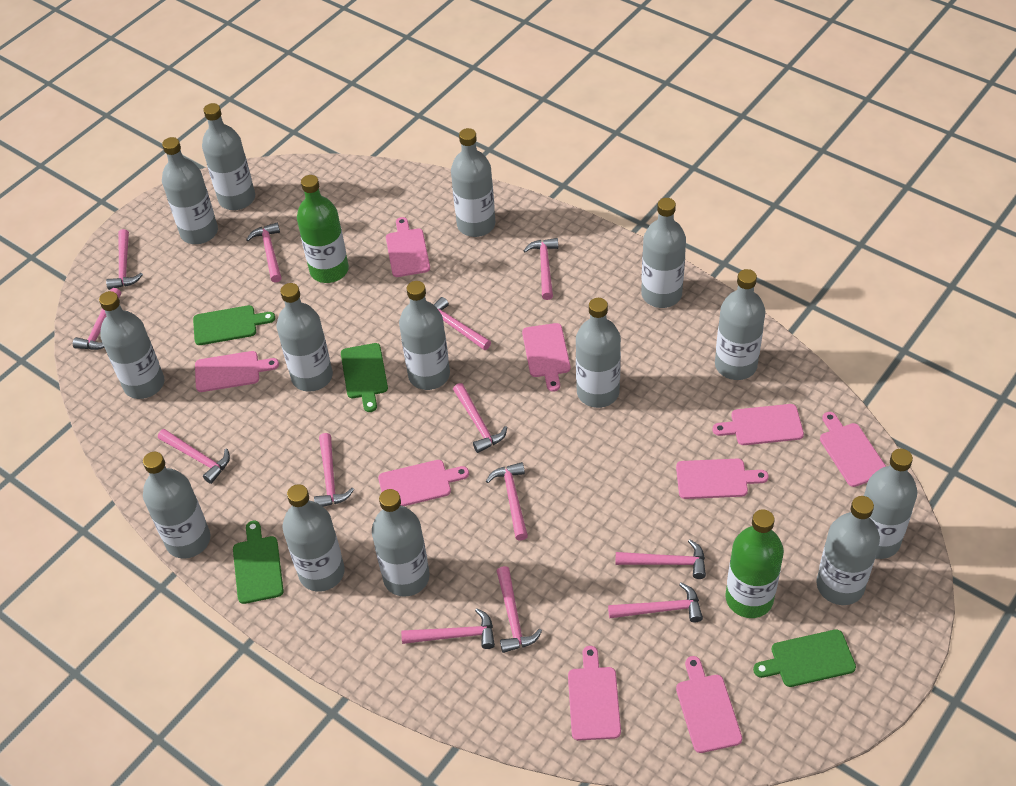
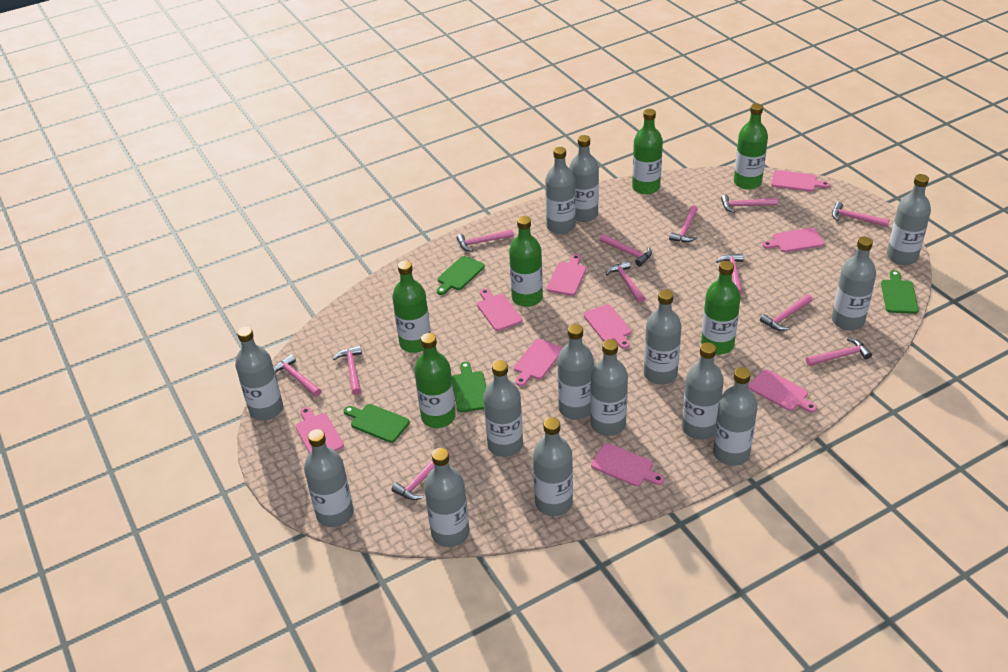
green bottle: 2 -> 6
pink hammer: 13 -> 12

